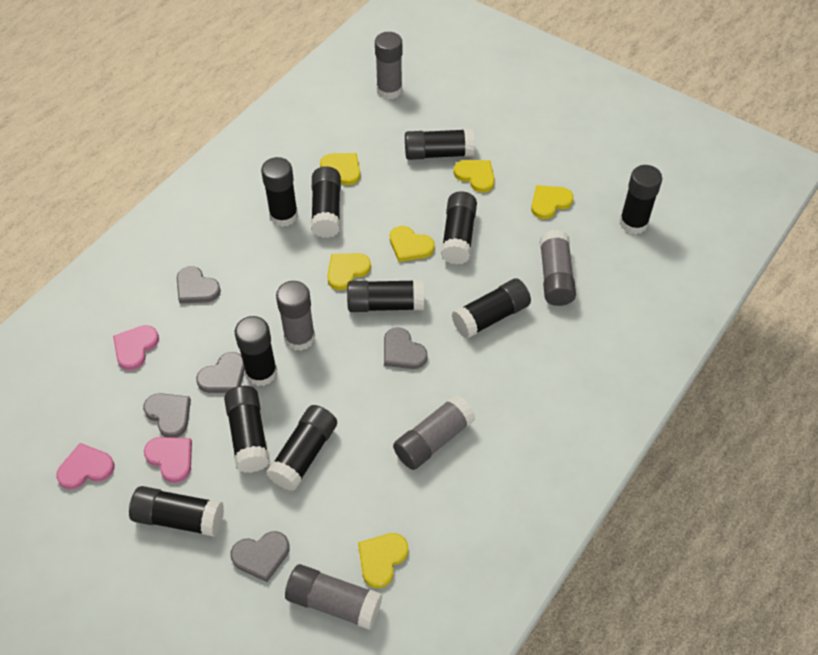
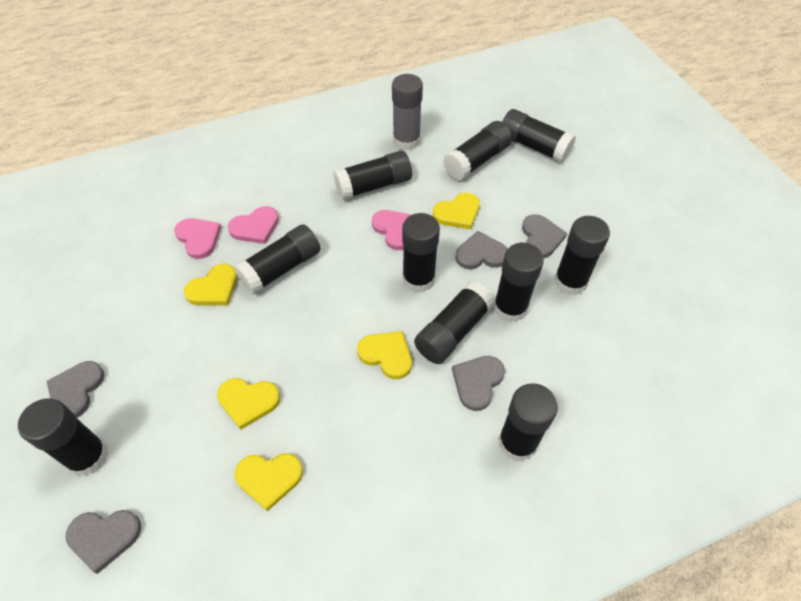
black glue stick: 11 -> 10
grey glue stick: 5 -> 1
yellow heart: 6 -> 5

